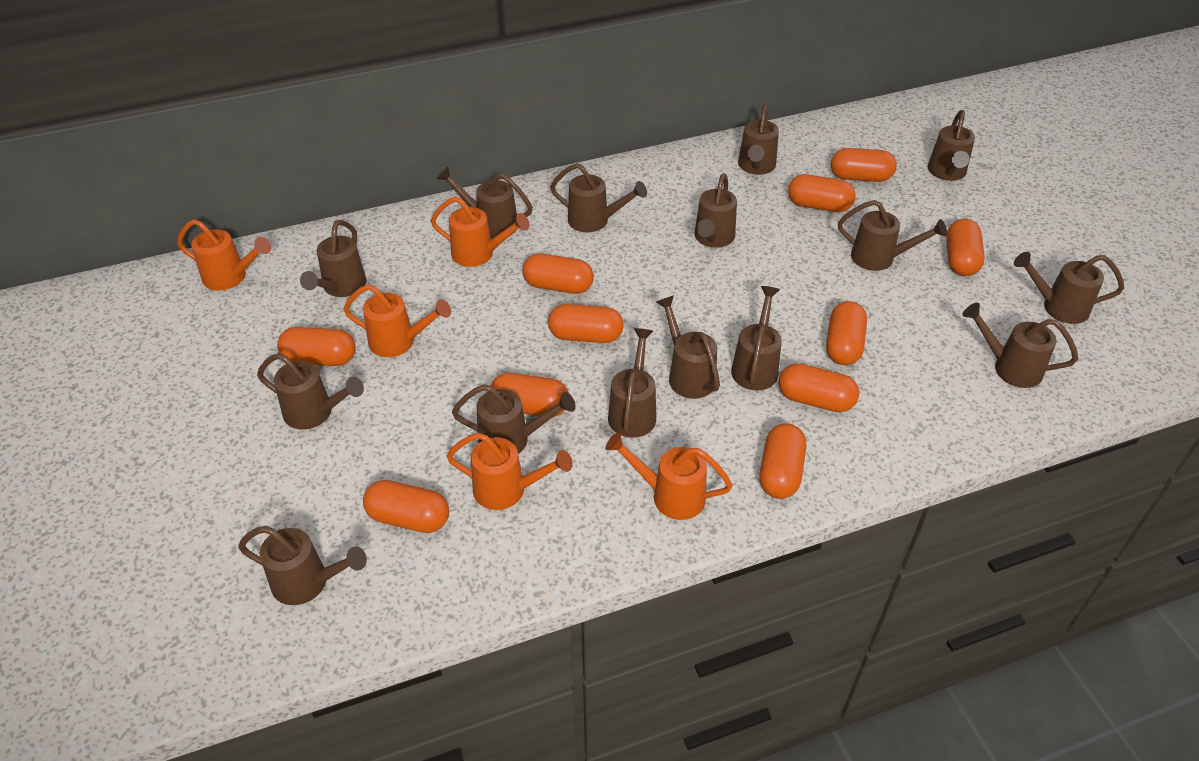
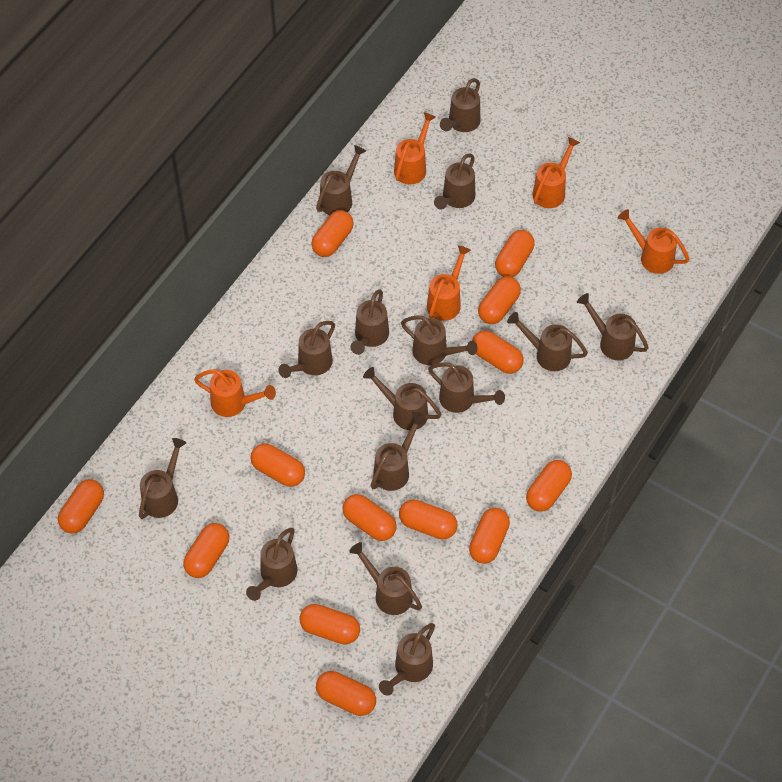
orange capsule: 11 -> 13

